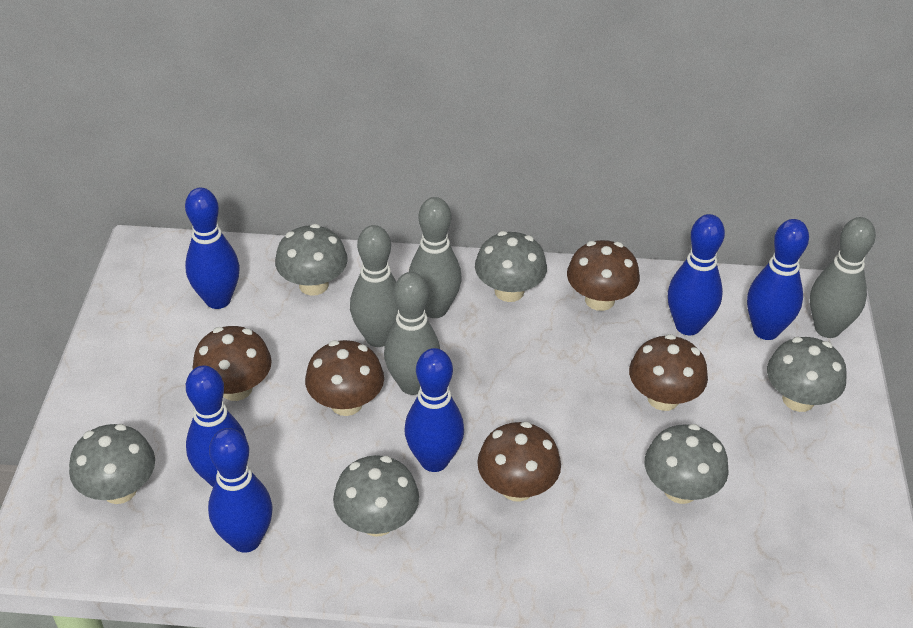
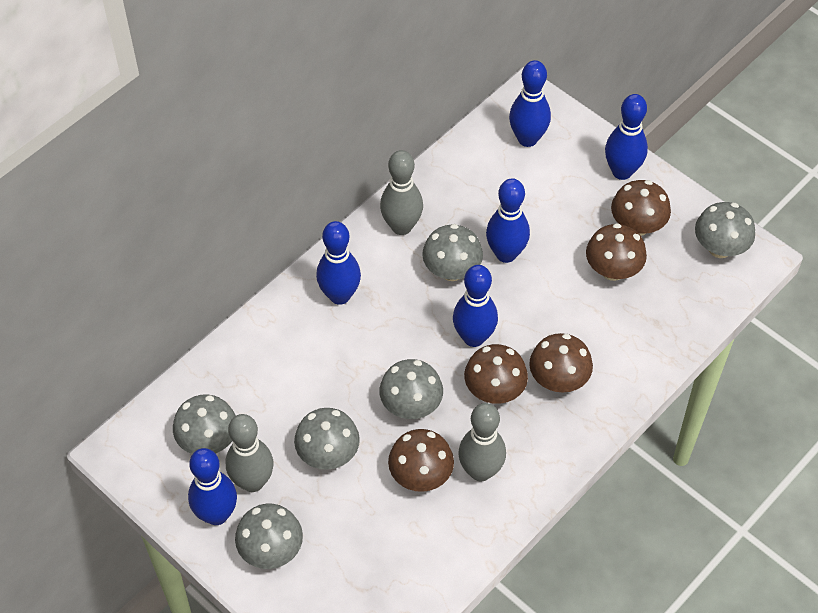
grey bowling pin: 4 -> 3

